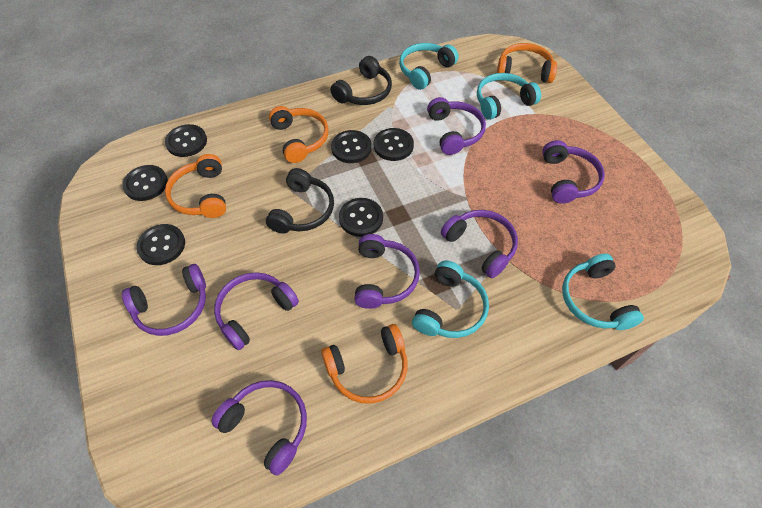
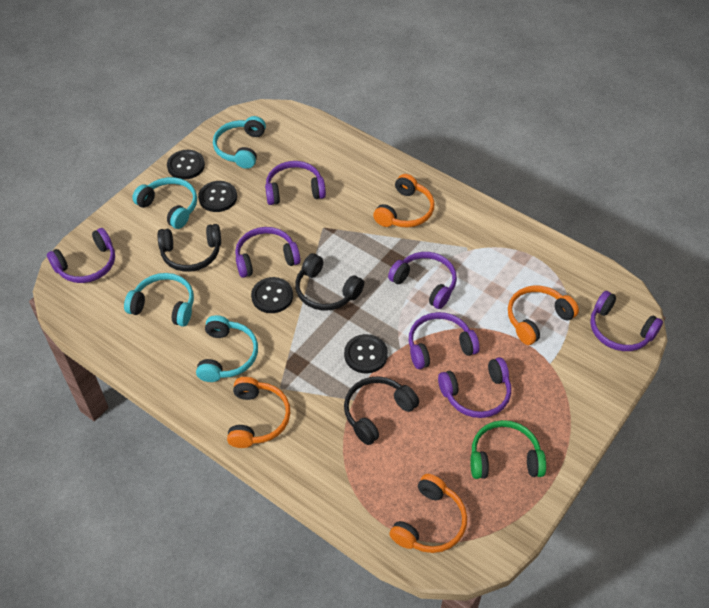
black button: 6 -> 4
black headphones: 2 -> 3
green headphones: 0 -> 1

